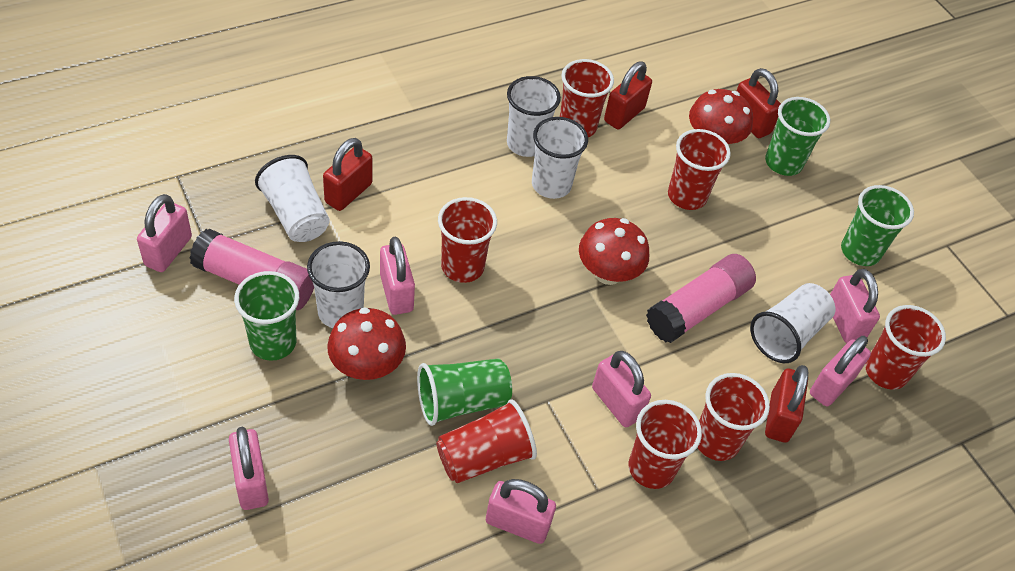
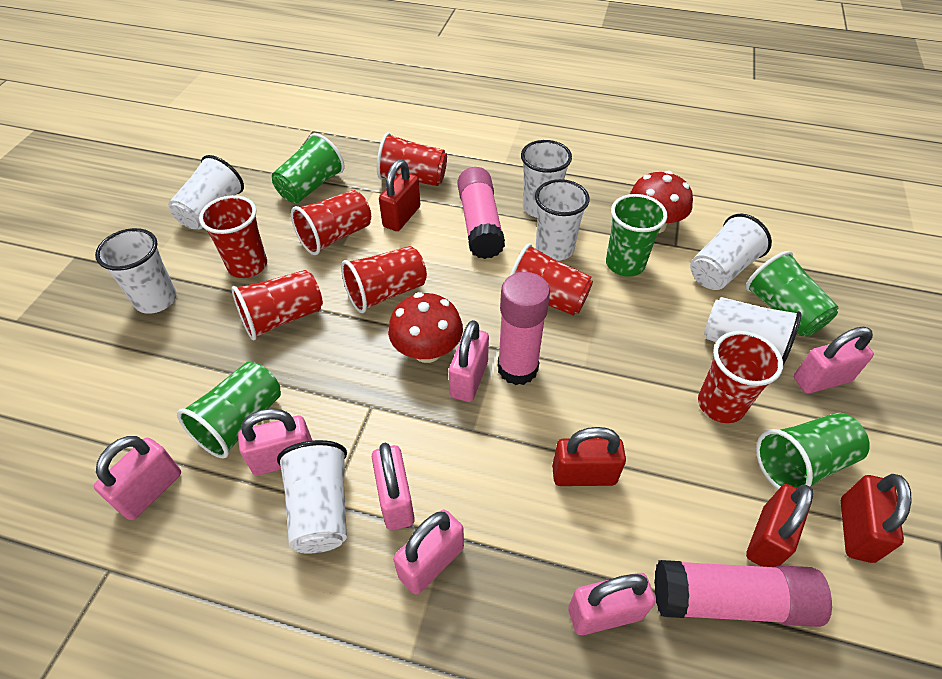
green cup: 4 -> 5
pink glue stick: 2 -> 3
red mushroom: 3 -> 2
white cup: 5 -> 7

